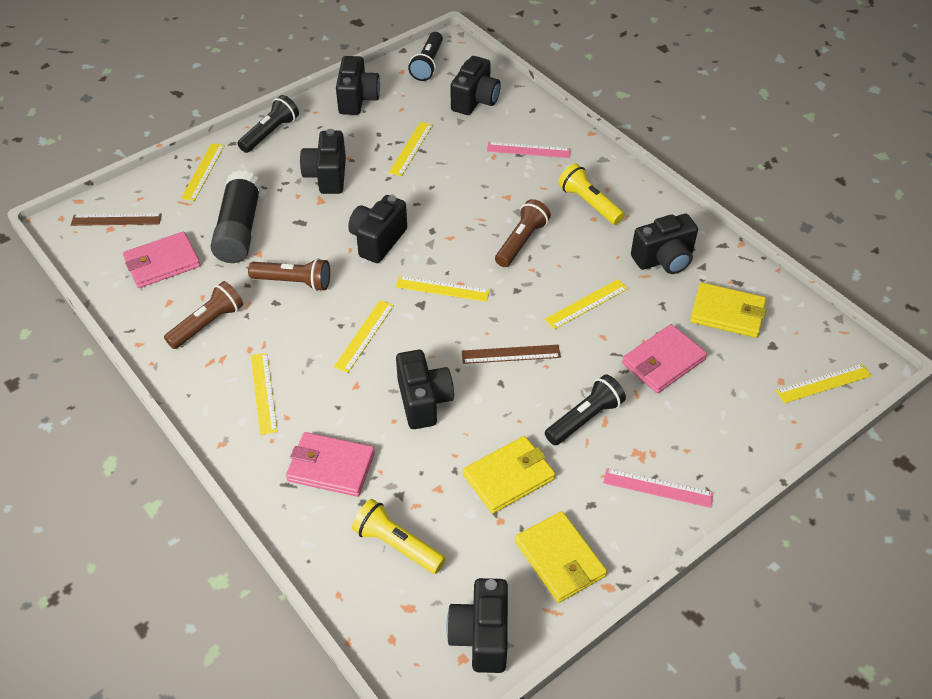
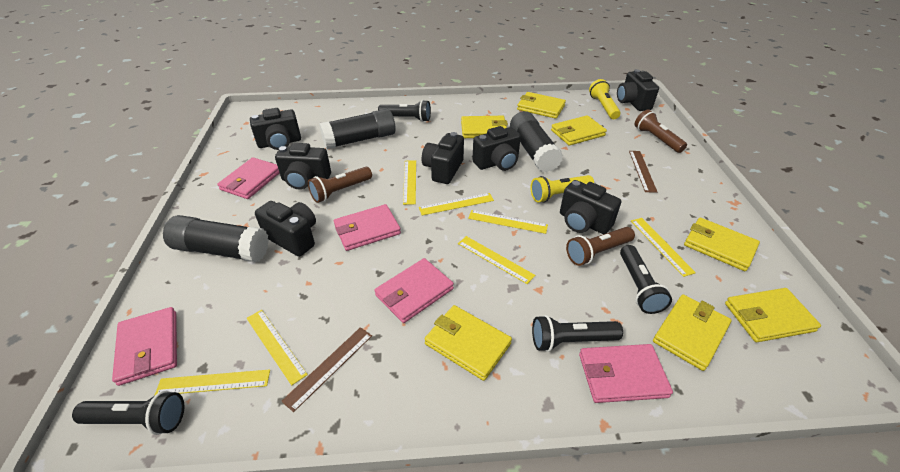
black flashlight: 3 -> 4
black glue stick: 1 -> 3
pink ruler: 2 -> 0
pink wallet: 3 -> 5
yellow wallet: 3 -> 7

